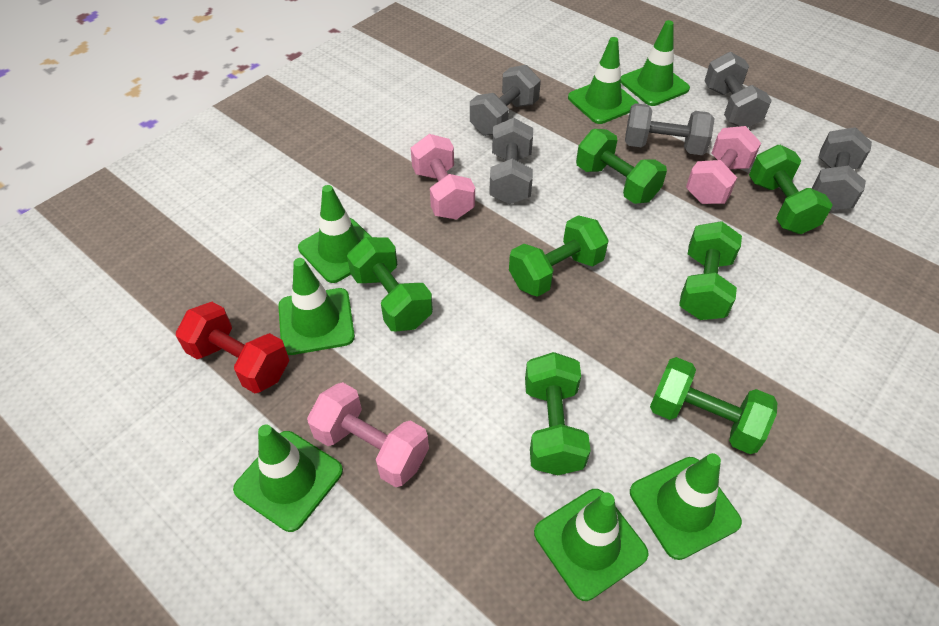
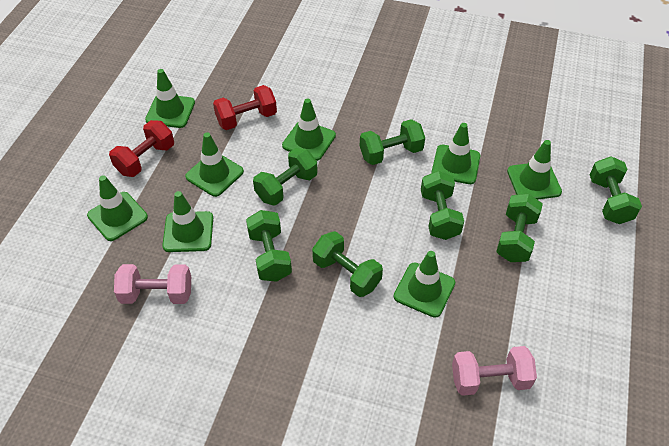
green traffic cone: 7 -> 8
grey dumbbell: 5 -> 0
pink dumbbell: 3 -> 2
red dumbbell: 1 -> 2

